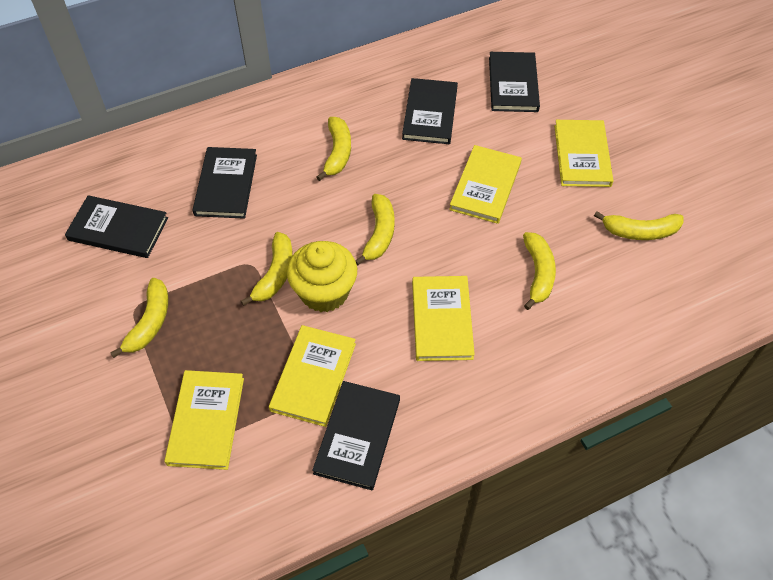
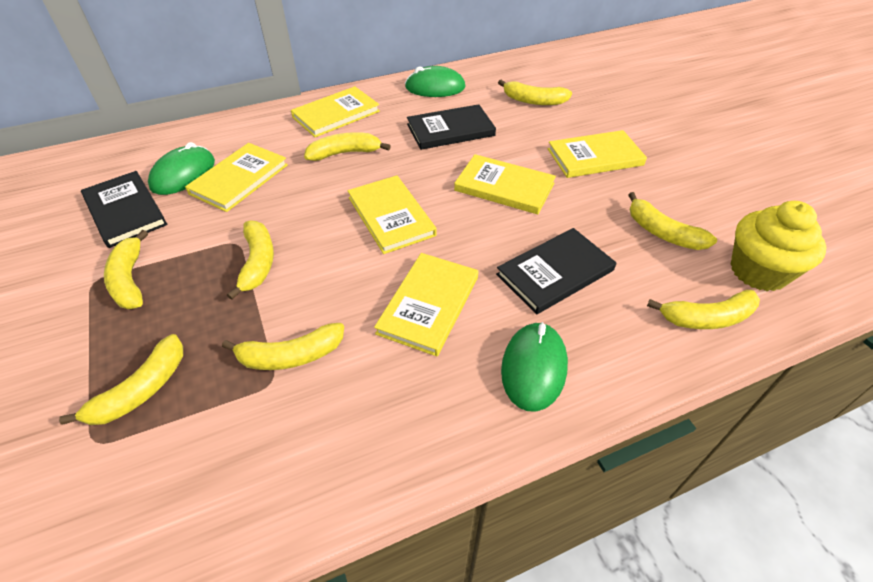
black book: 5 -> 3
green mouse: 0 -> 3
yellow banana: 6 -> 8
yellow book: 5 -> 6

